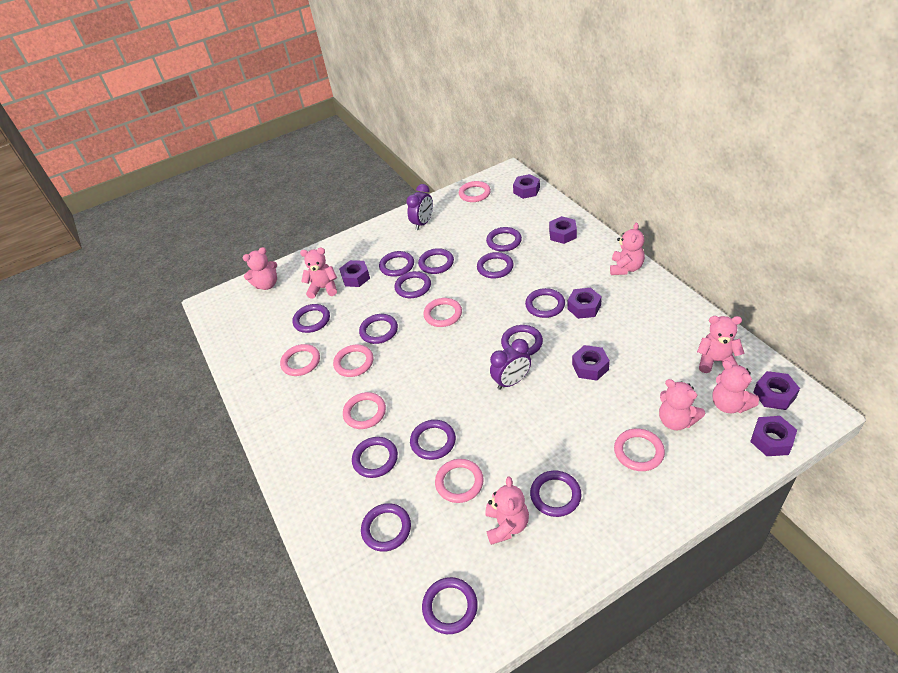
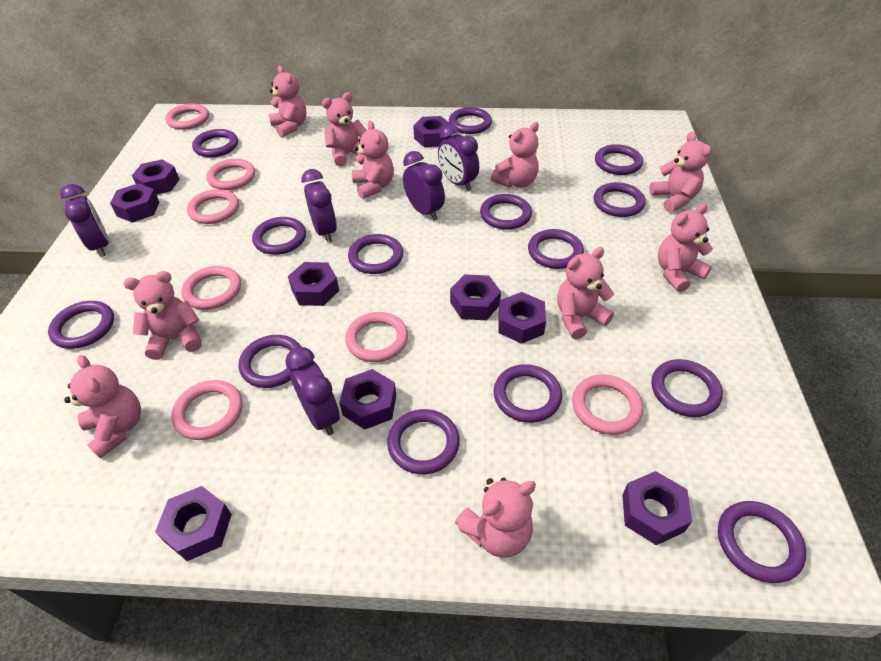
pink teddy bear: 7 -> 10
purple clock: 2 -> 5
purple nut: 7 -> 9

